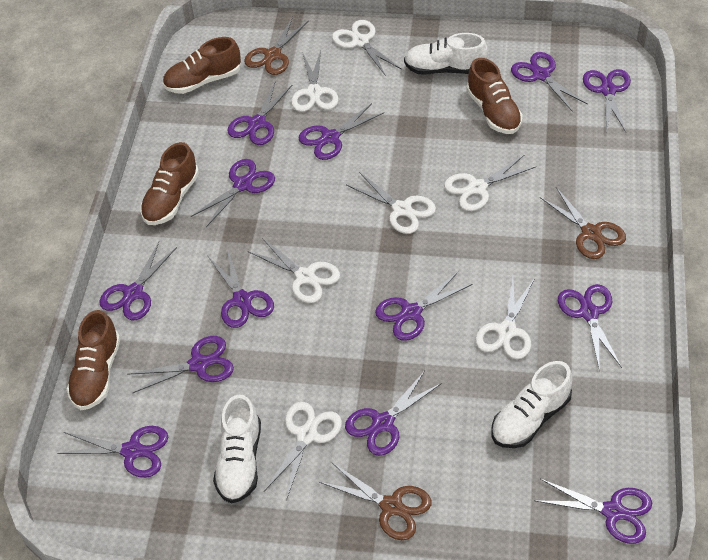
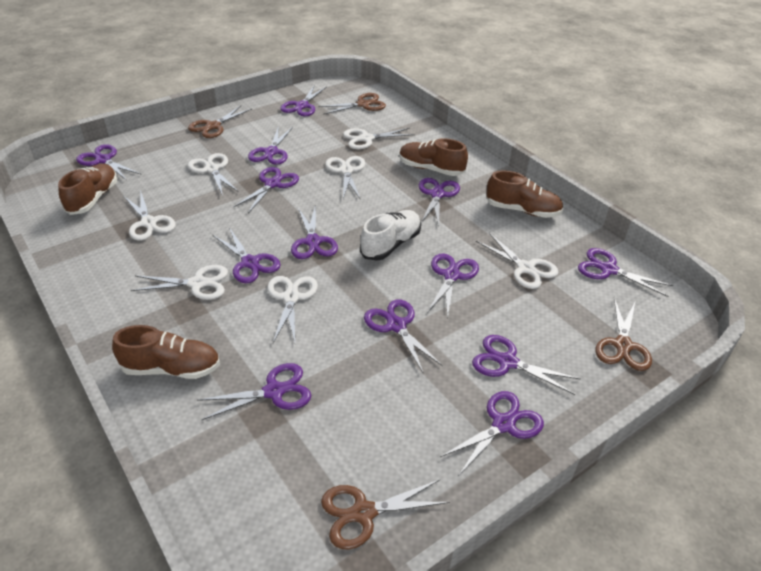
brown scissors: 3 -> 4
white shoe: 3 -> 1

